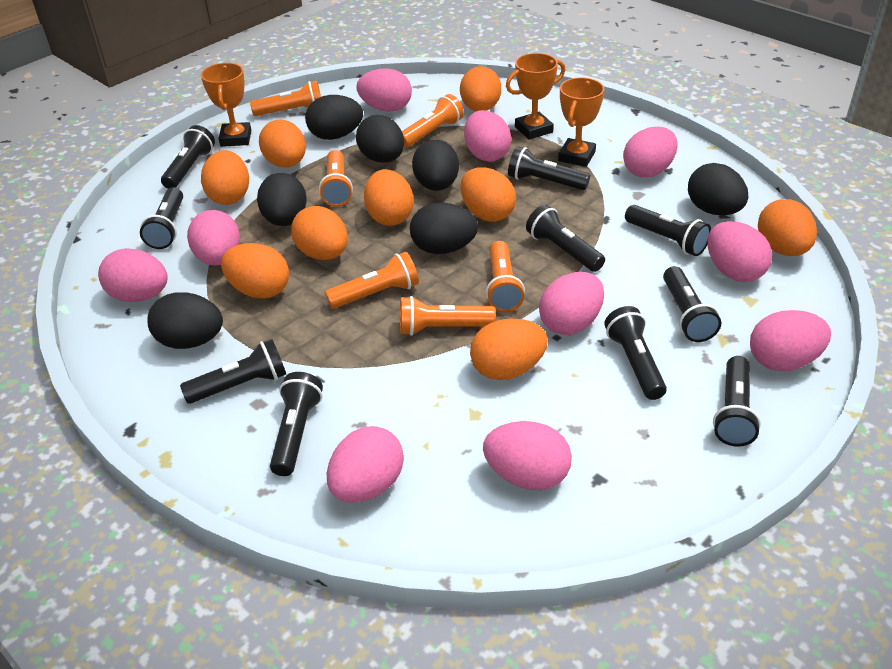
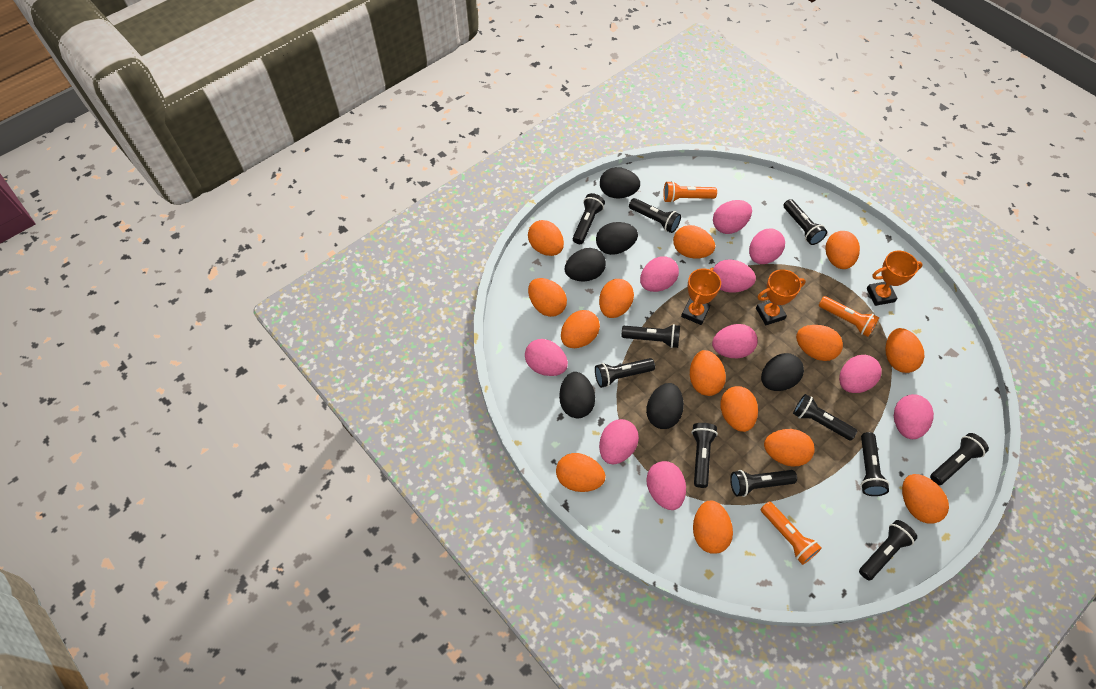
black egg: 7 -> 6
black flashlight: 10 -> 11
orange egg: 9 -> 14
orange flashlight: 6 -> 3

